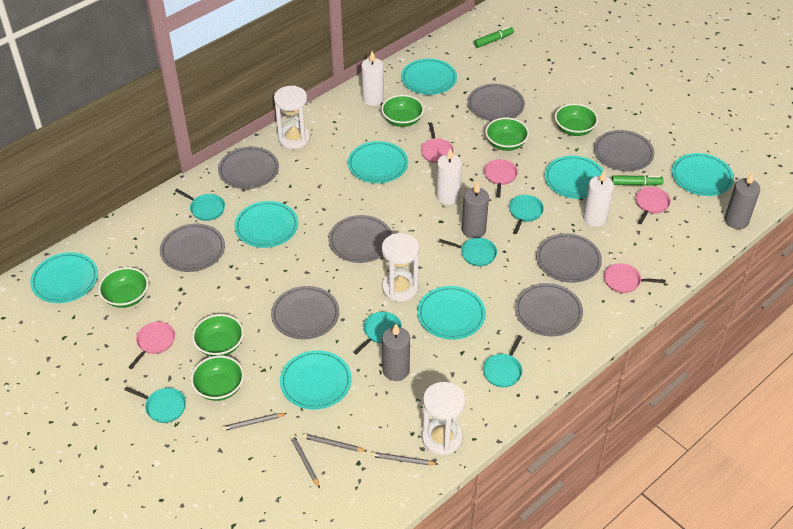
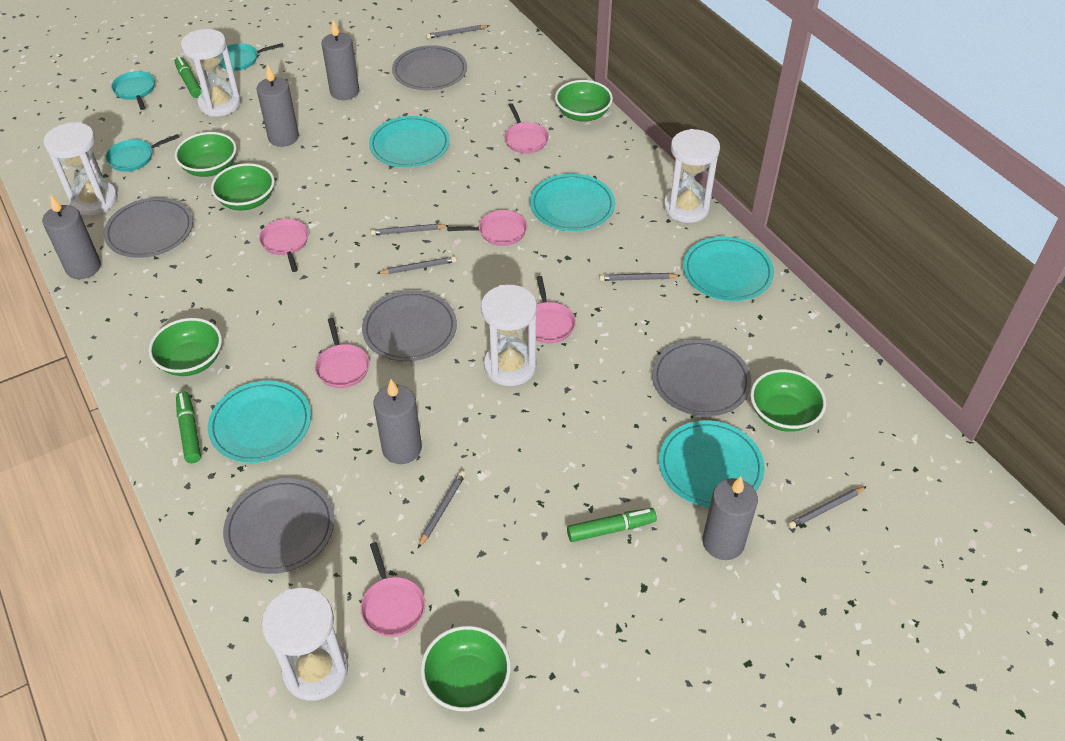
green marker: 2 -> 3
grey candle: 3 -> 5
grey pencil: 4 -> 6
grey plate: 8 -> 5
pink pan: 5 -> 6
turquoise pan: 6 -> 3
turquoise plate: 8 -> 5
white candle: 3 -> 0
white hourglass: 3 -> 5

